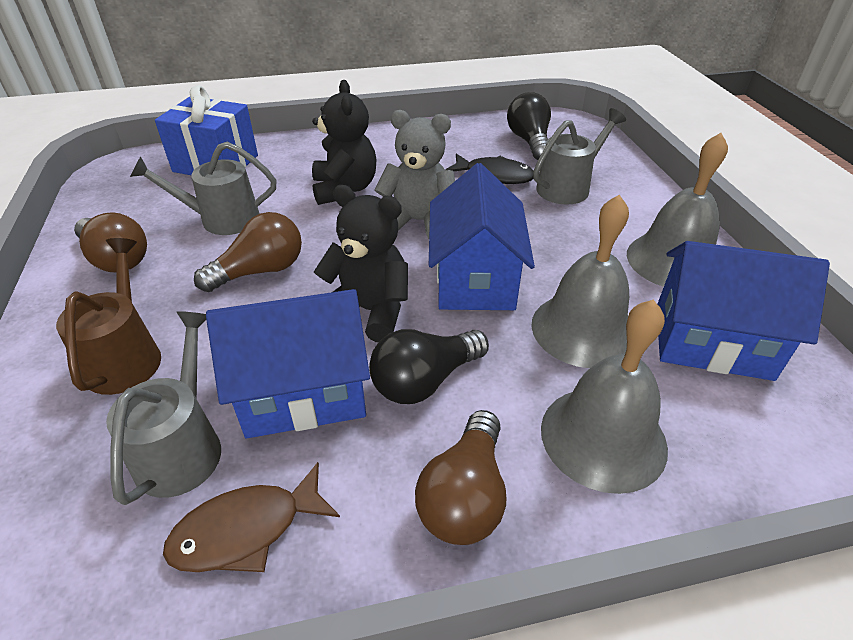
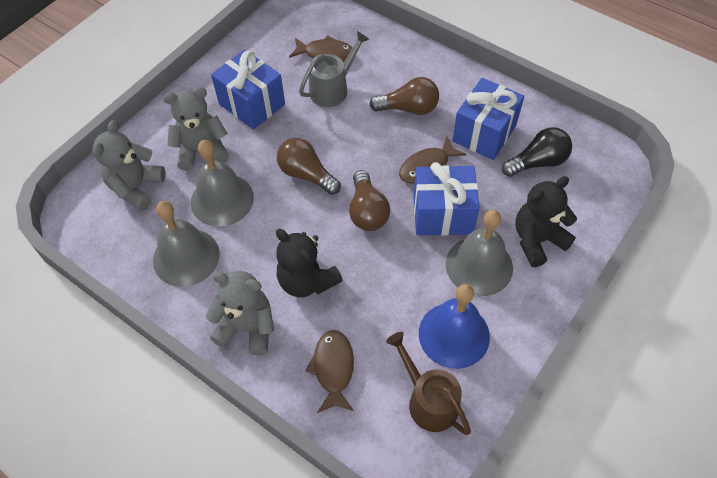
black fish: 1 -> 0
black light bulb: 2 -> 1
blue bell: 0 -> 1
blue gift: 1 -> 3
blue house: 3 -> 0
brown fish: 1 -> 3
grey teddy bear: 1 -> 3
grey watering can: 3 -> 1

